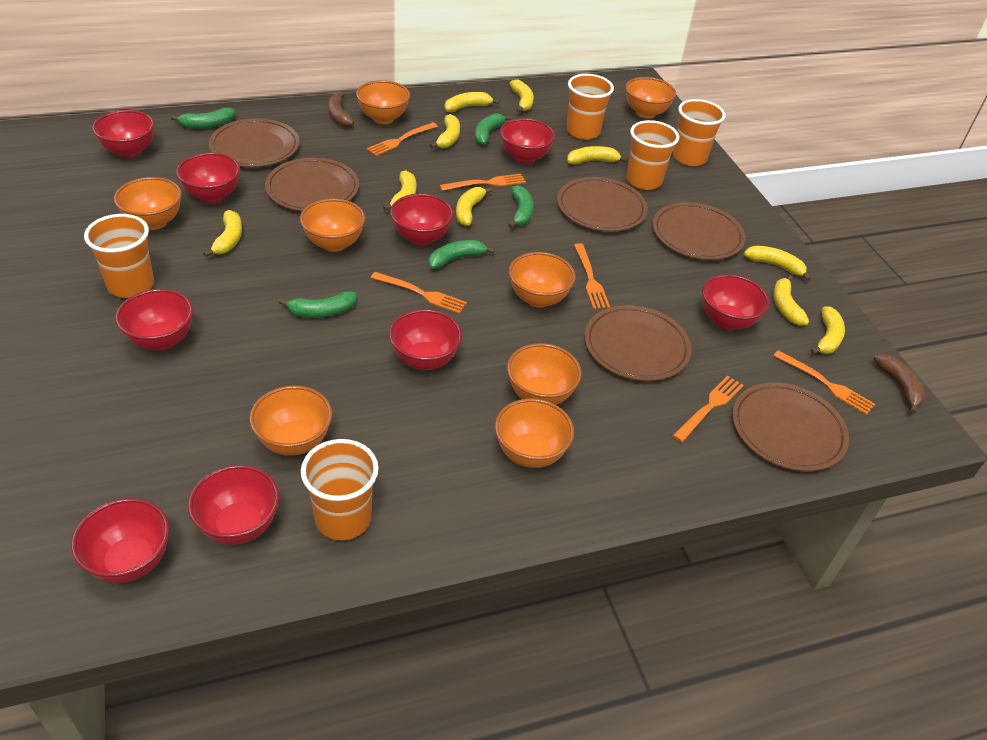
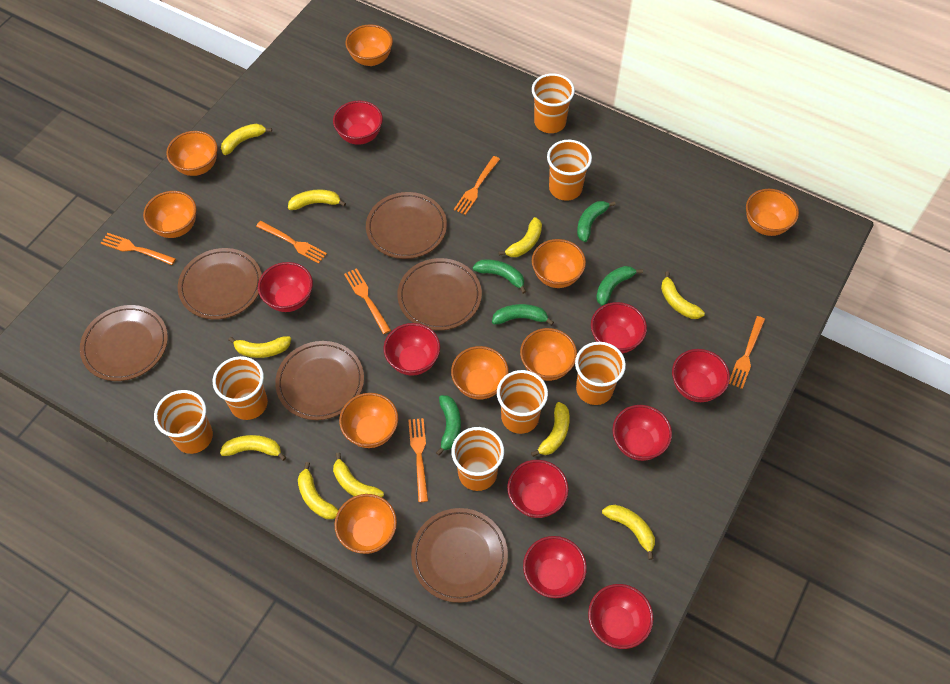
brown banana: 2 -> 0
orange bowl: 8 -> 9
orange cup: 5 -> 7

